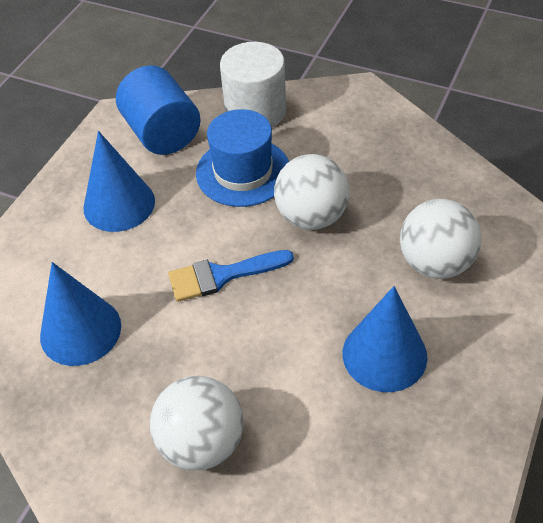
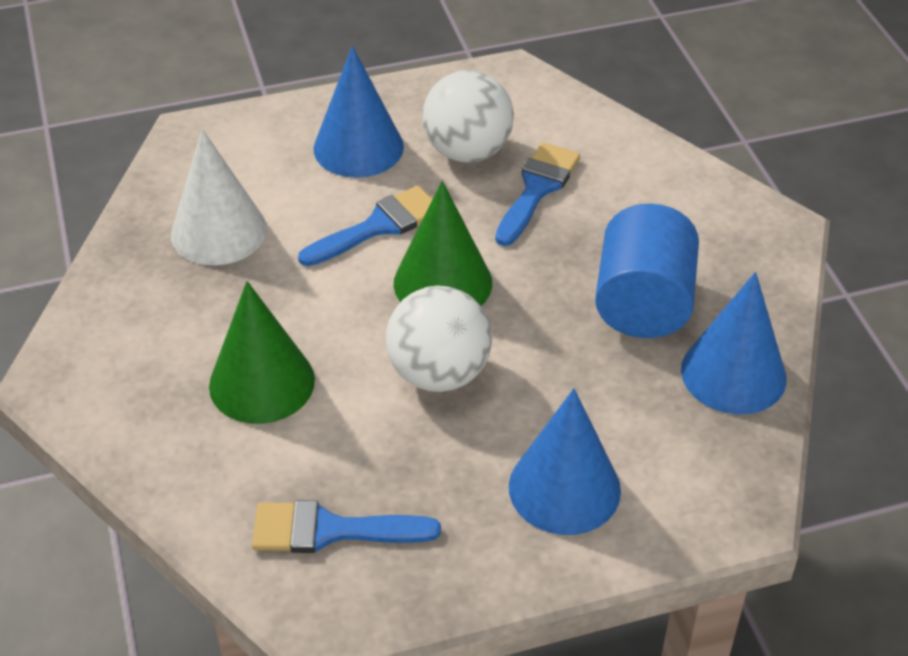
blue brush: 1 -> 3
blue hat: 1 -> 0
green cone: 0 -> 2
white ball: 3 -> 2
white cone: 0 -> 1
white cylinder: 1 -> 0

